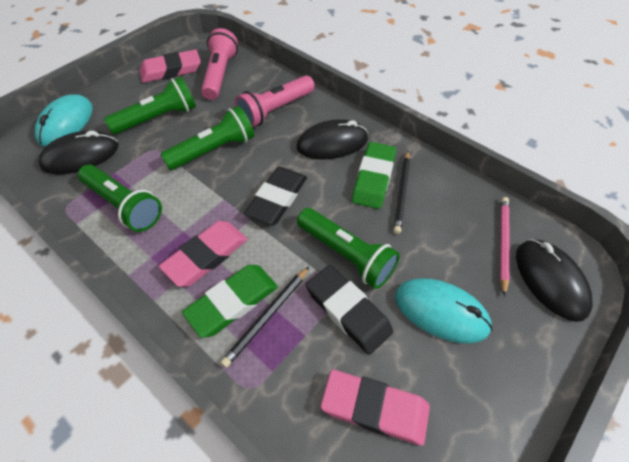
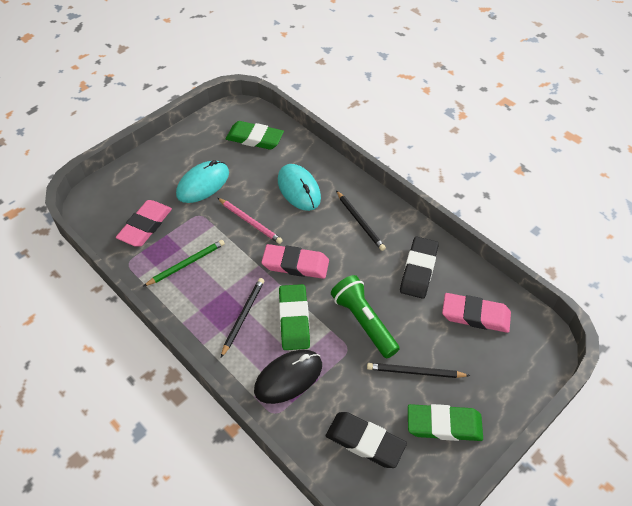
black mouse: 3 -> 1
black pencil: 2 -> 3
green eraser: 2 -> 3
green flashlight: 4 -> 1
green pencil: 0 -> 1
pink flashlight: 2 -> 0

